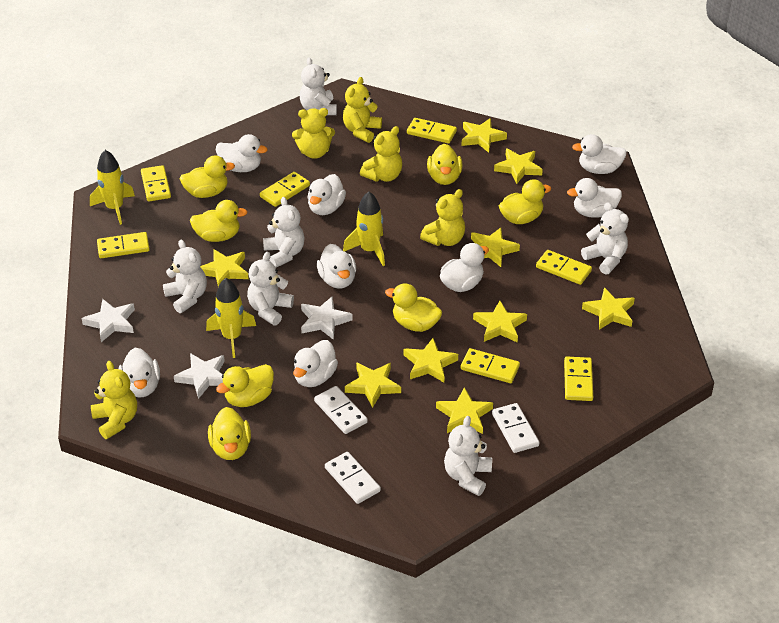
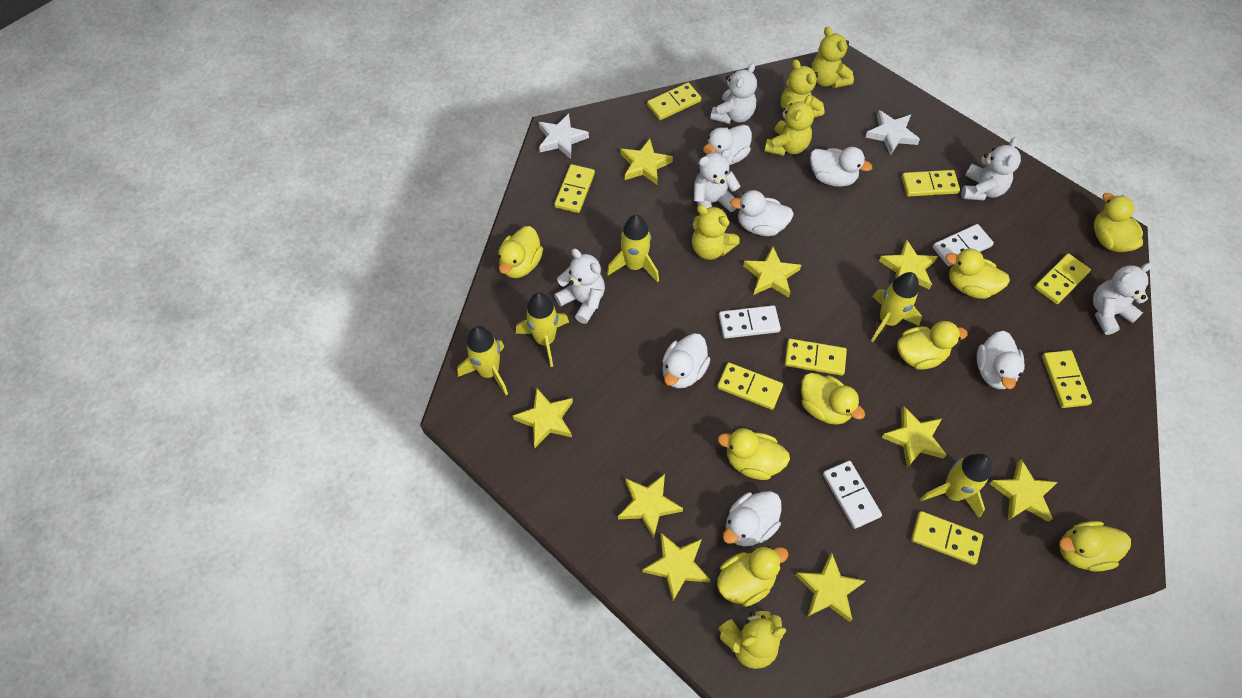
white duck: 8 -> 6
white star: 3 -> 2
white teddy bear: 6 -> 5
yellow domino: 7 -> 8
yellow duck: 7 -> 8
yellow rocket: 3 -> 5

